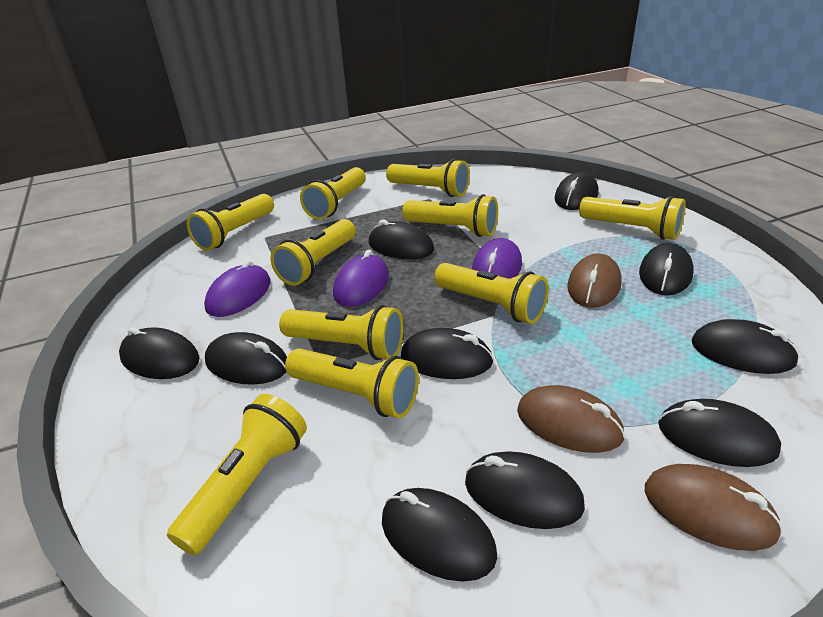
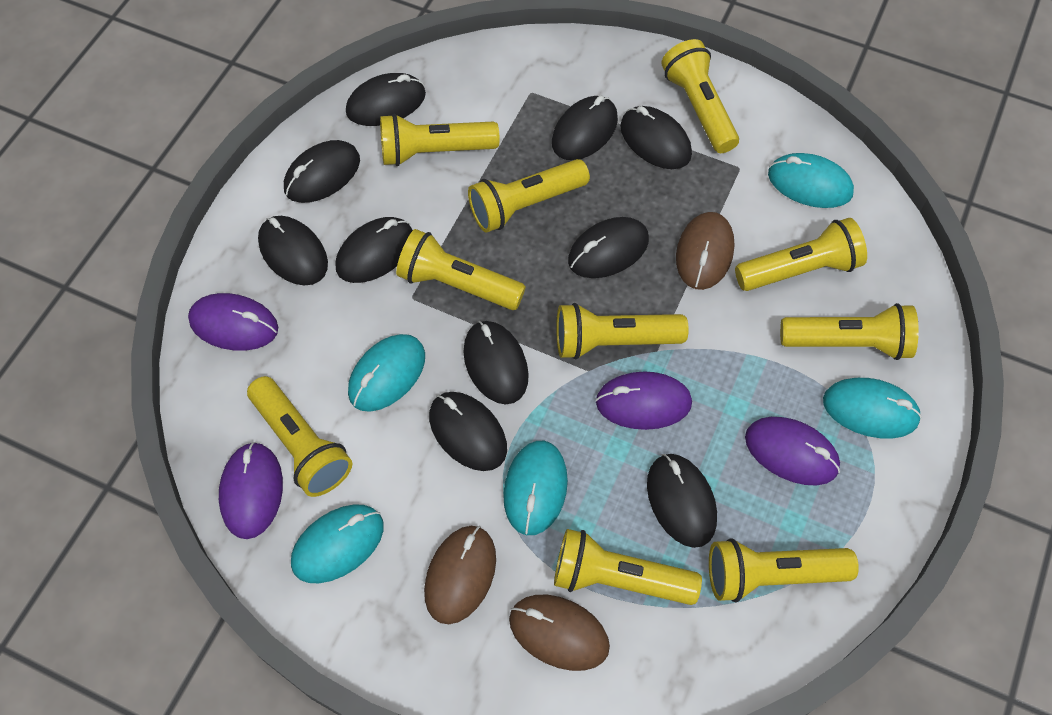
purple mouse: 3 -> 4
turquoise mouse: 0 -> 5

